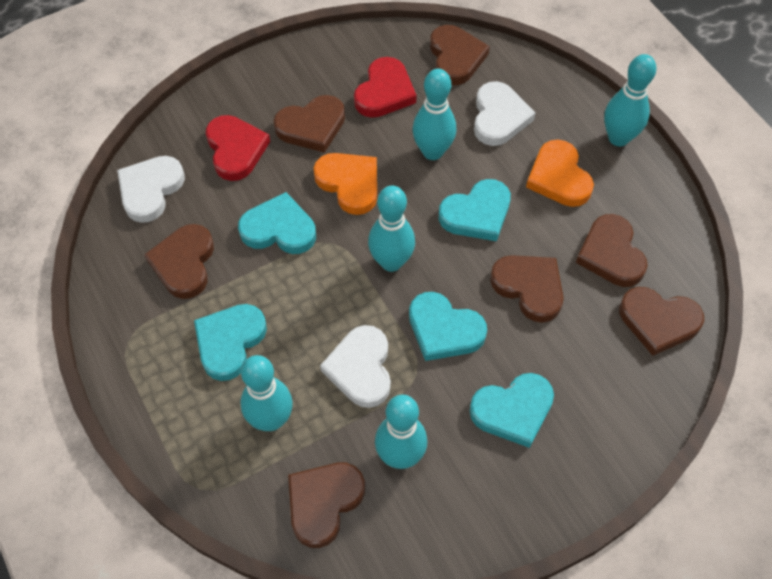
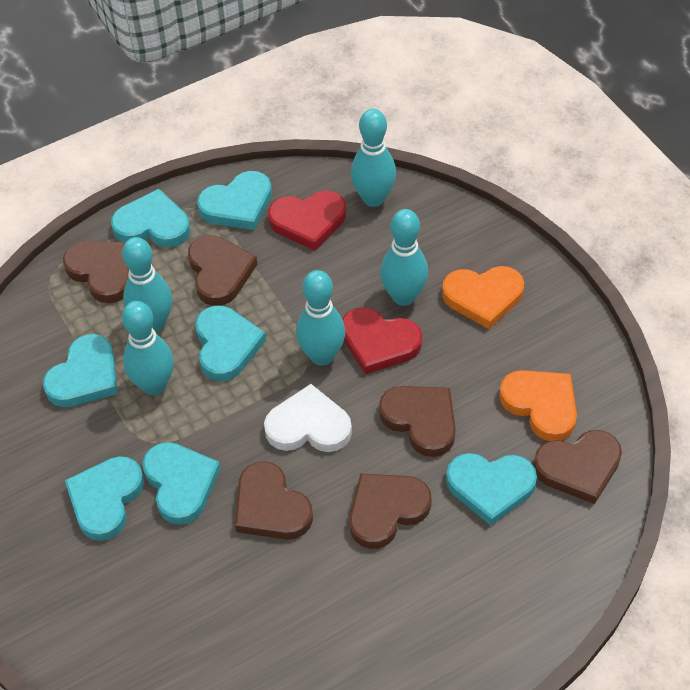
brown heart: 7 -> 6
turquoise heart: 5 -> 7
white heart: 3 -> 1

